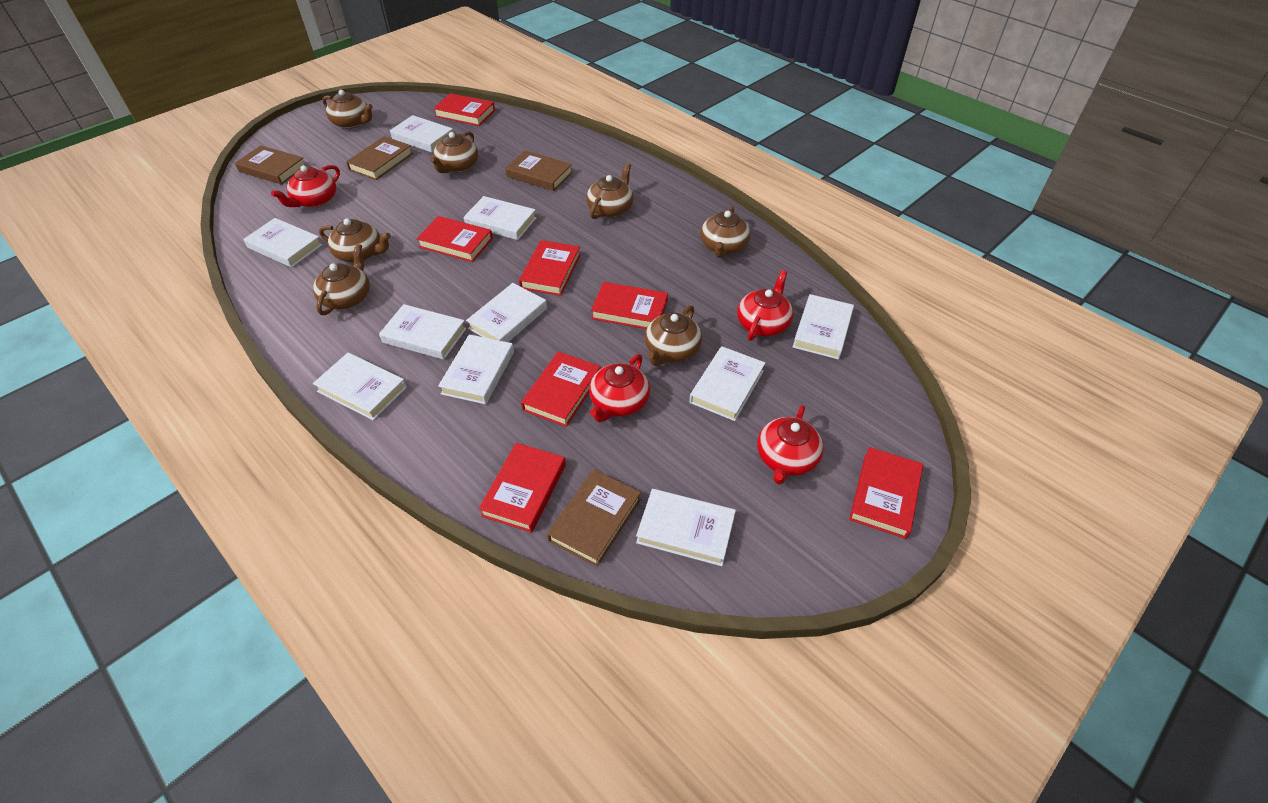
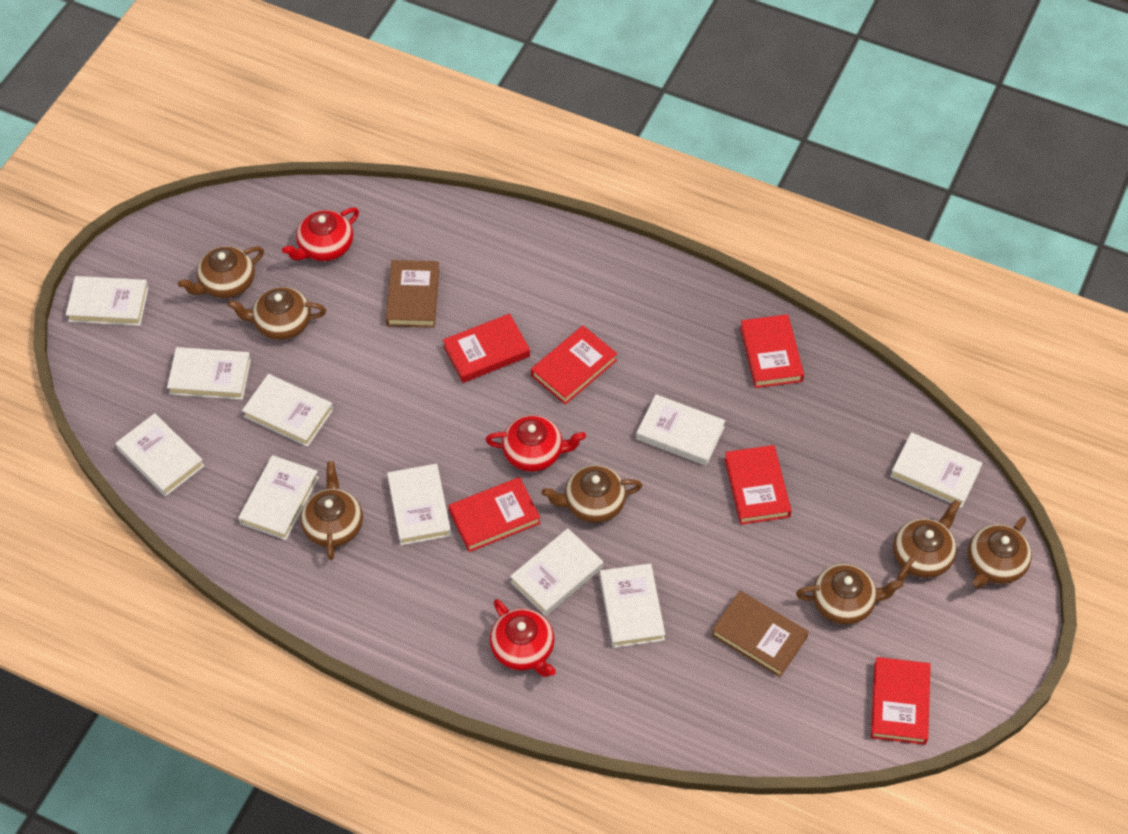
brown book: 4 -> 2
red book: 7 -> 6
red teapot: 4 -> 3

